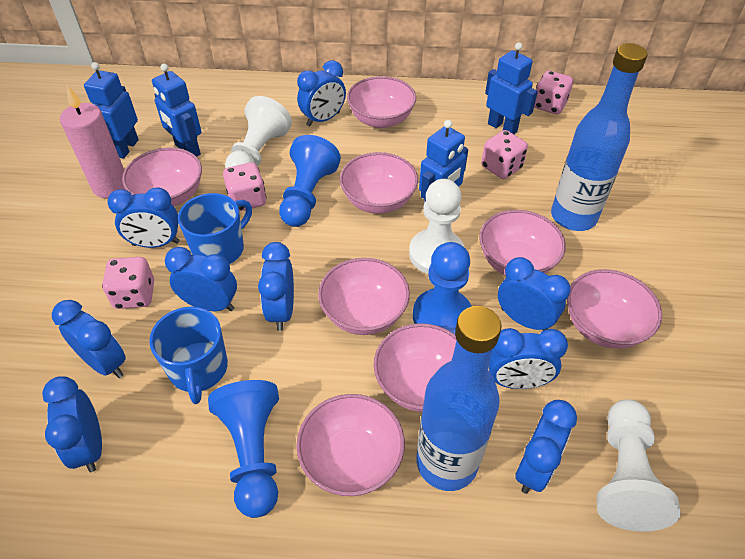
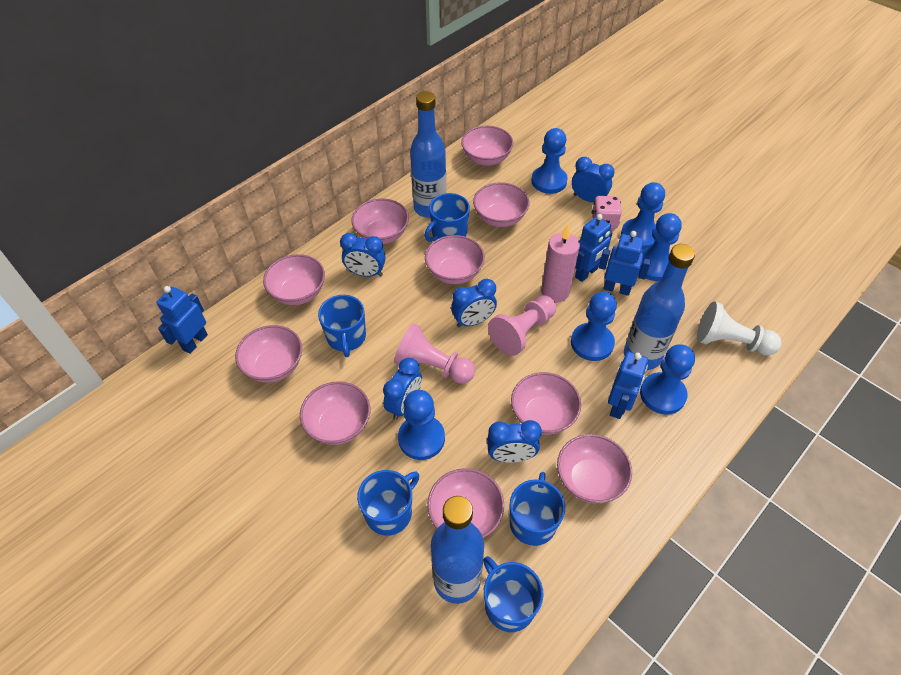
blue bottle: 2 -> 3
blue clock: 9 -> 5
blue mug: 2 -> 5
blue pawn: 3 -> 6
pink bowl: 8 -> 10
pink dice: 4 -> 1
pink pawn: 0 -> 2
white pawn: 3 -> 1

